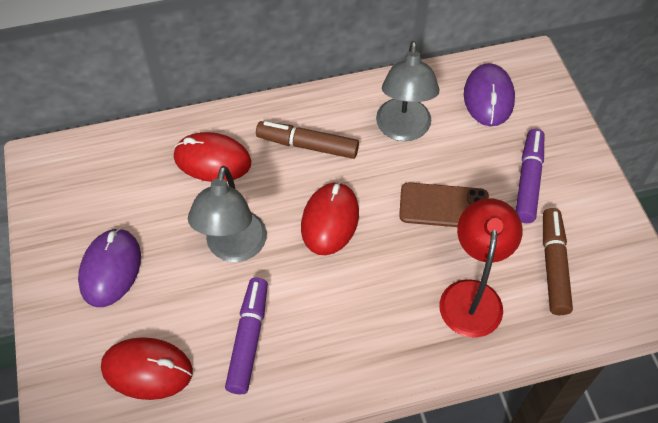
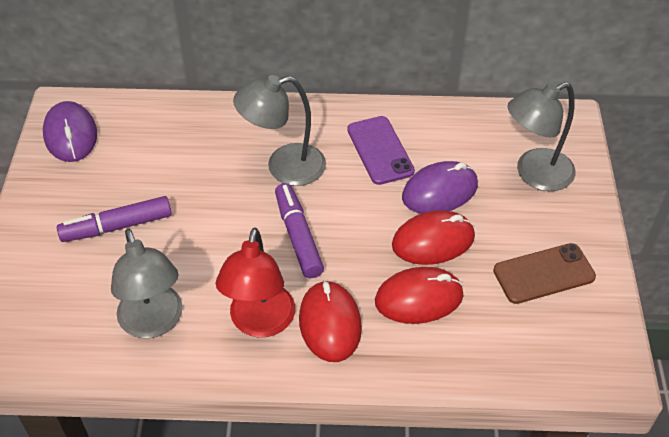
brown marker: 2 -> 0
grey lamp: 2 -> 3
purple phone: 0 -> 1

